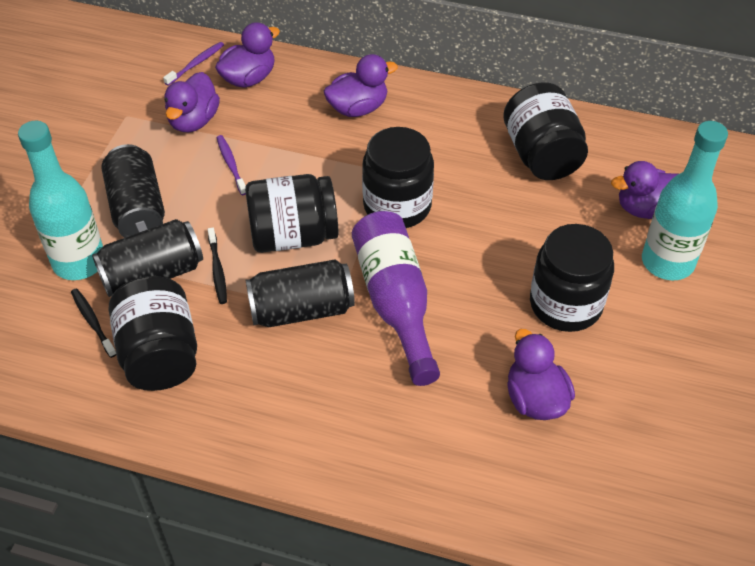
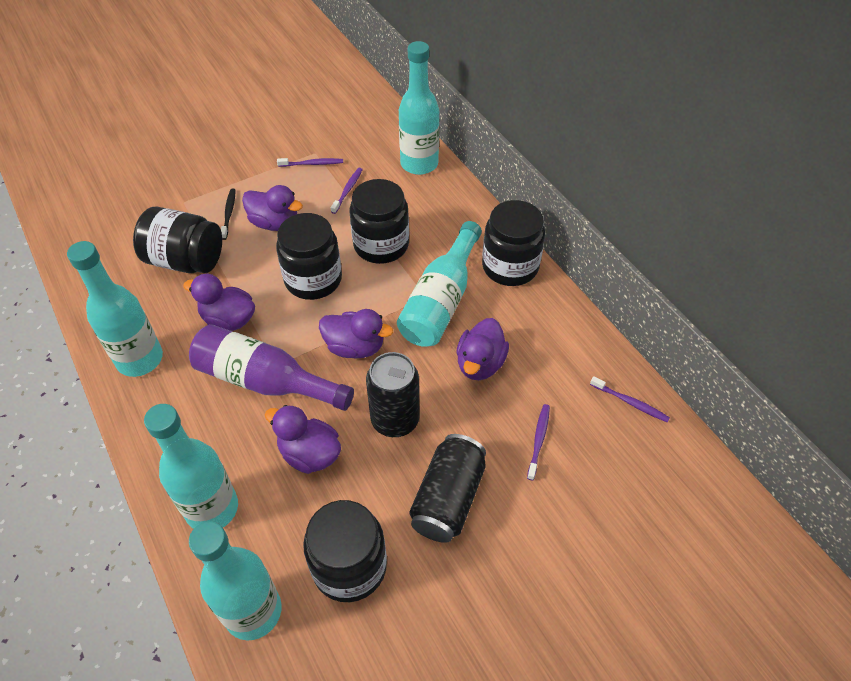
black can: 3 -> 2
black toothbrush: 2 -> 1
purple toothbrush: 2 -> 4
turquoise bottle: 2 -> 5

